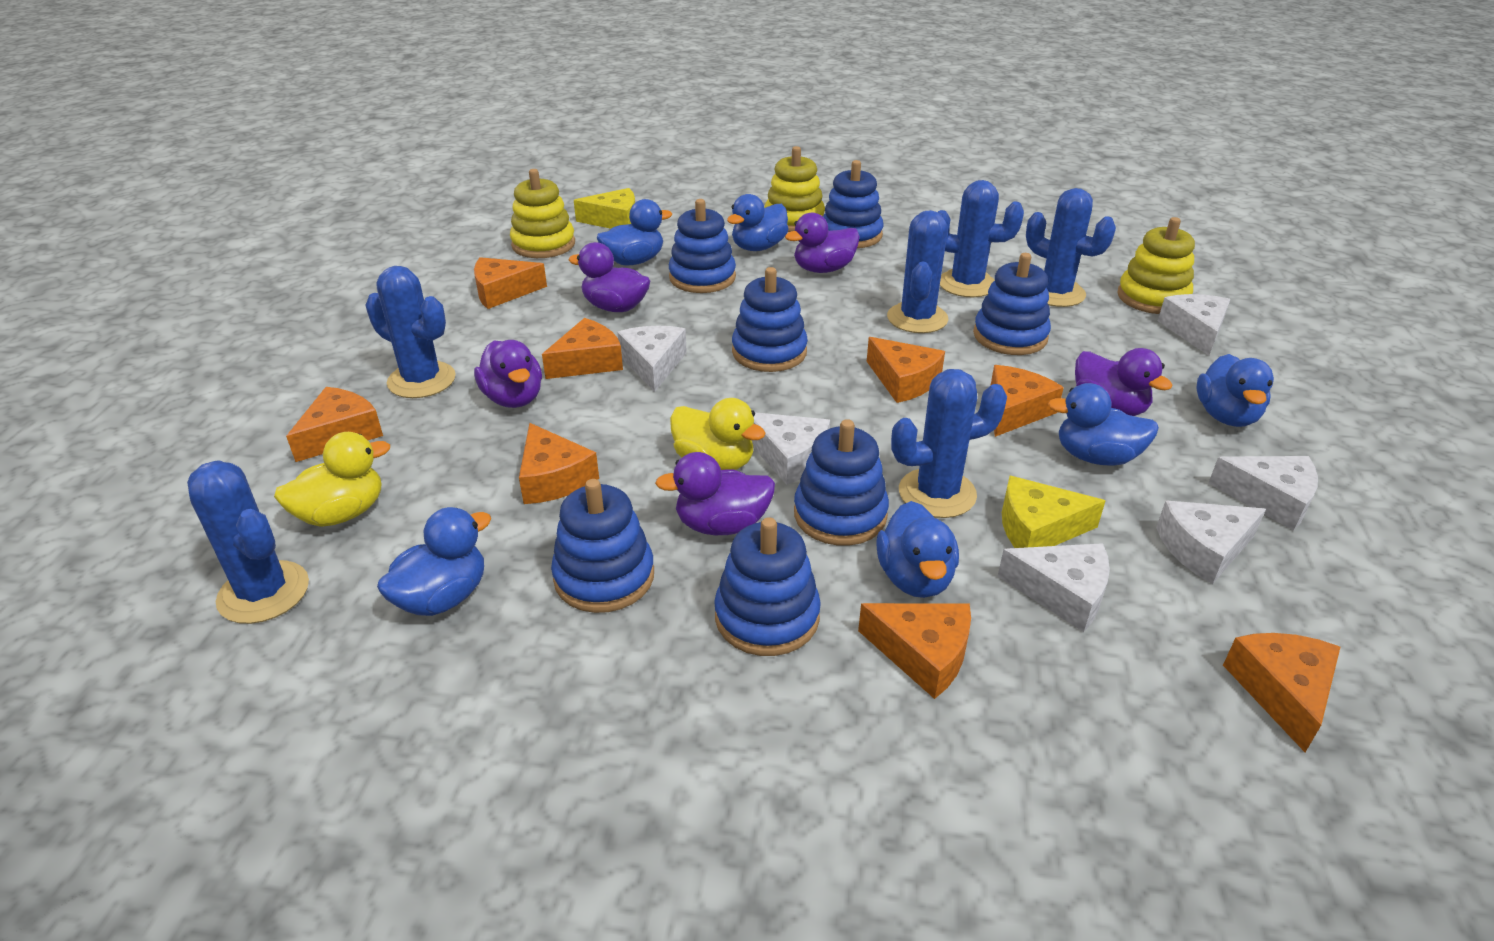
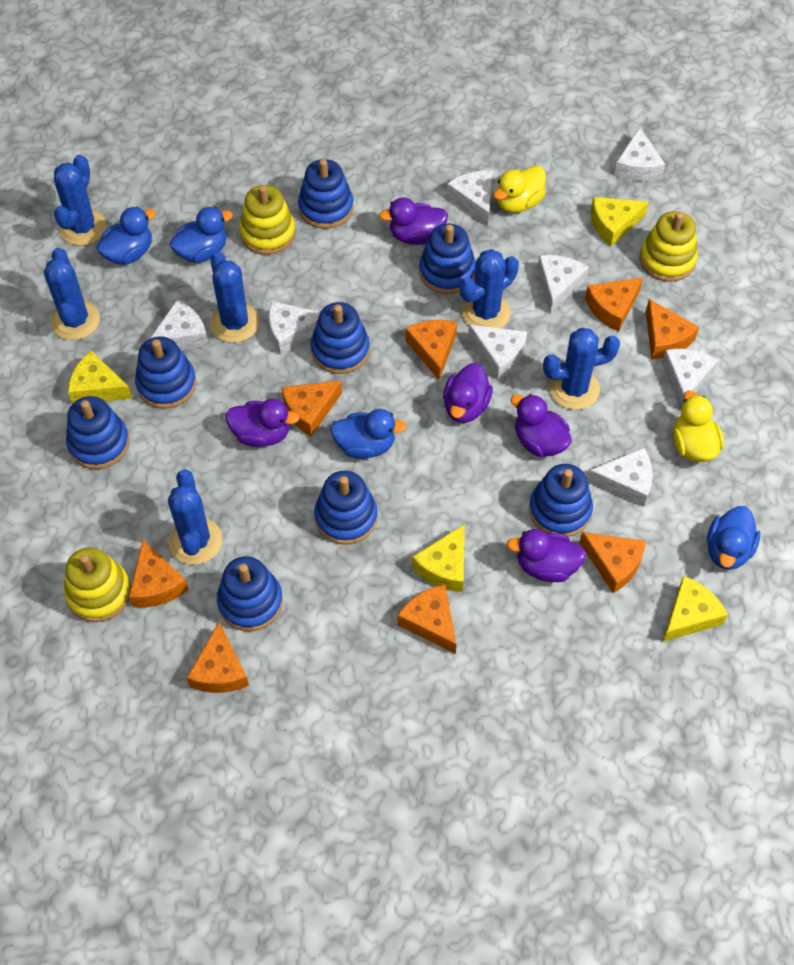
blue duck: 6 -> 4
blue stacking toy: 7 -> 8
white cheese: 6 -> 8
yellow cheese: 2 -> 4

